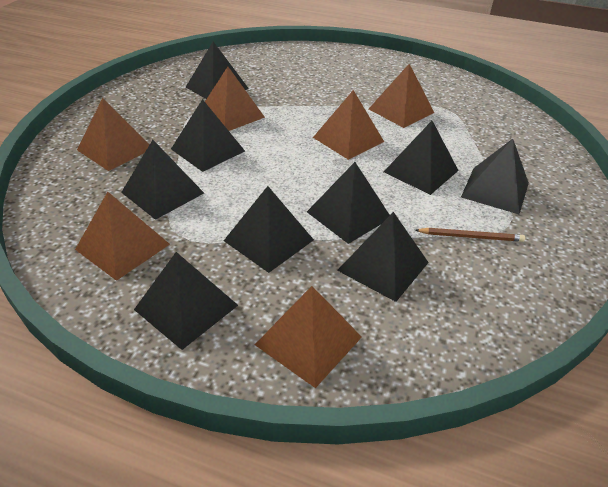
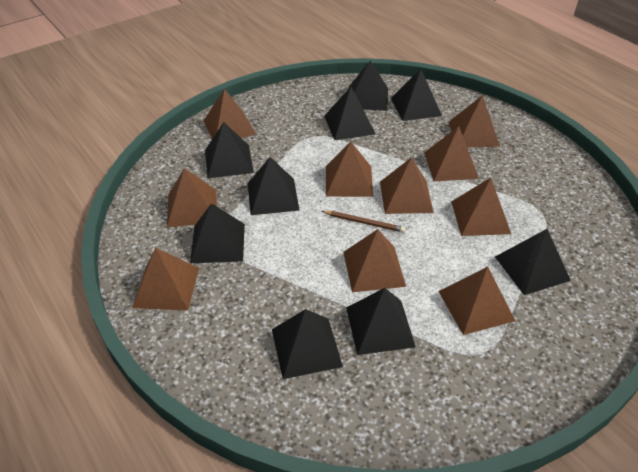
brown pyramid: 6 -> 10

